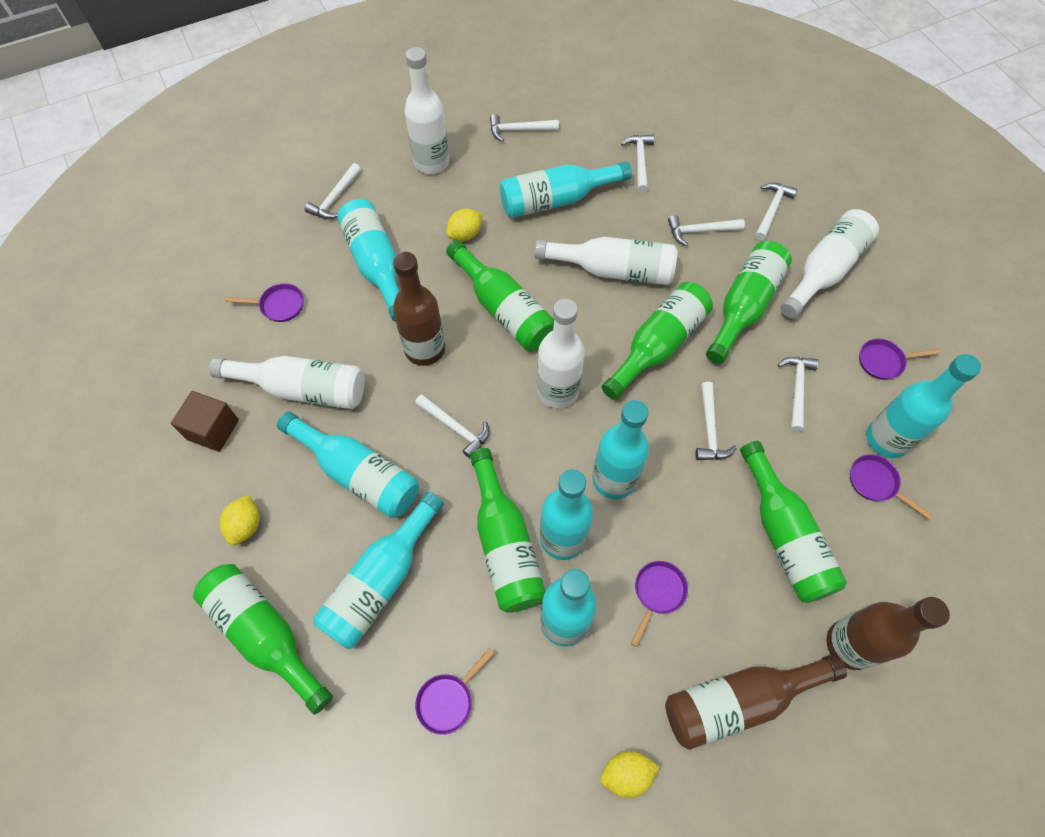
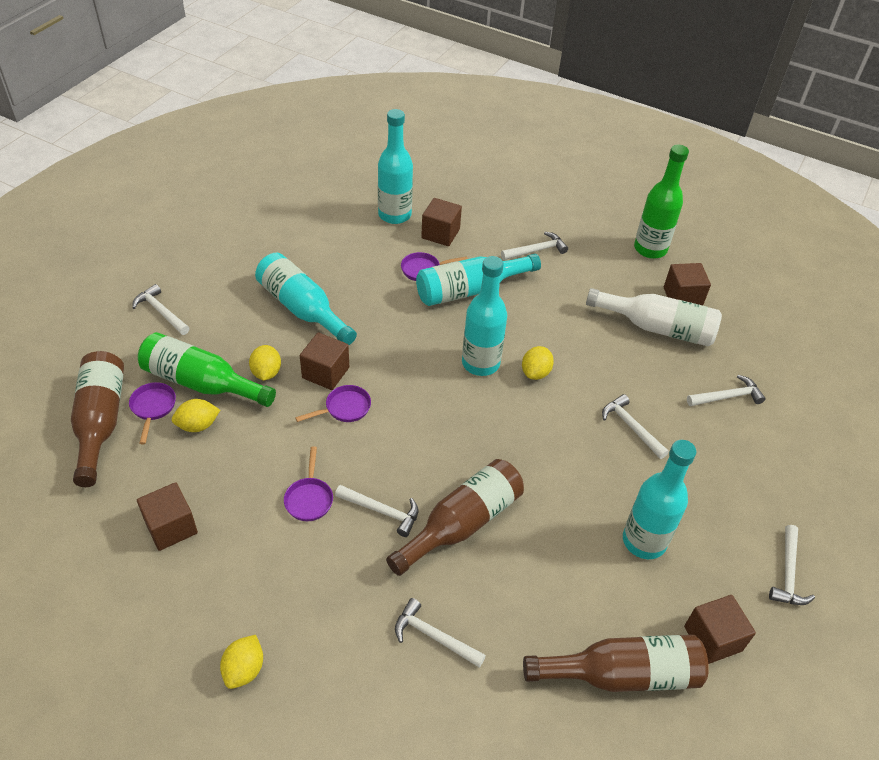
brown cube: 1 -> 5
green bottle: 6 -> 2
purple pan: 5 -> 4
turquoise bottle: 8 -> 5
white bottle: 5 -> 1
white hammer: 8 -> 7
yellow lemon: 3 -> 4

